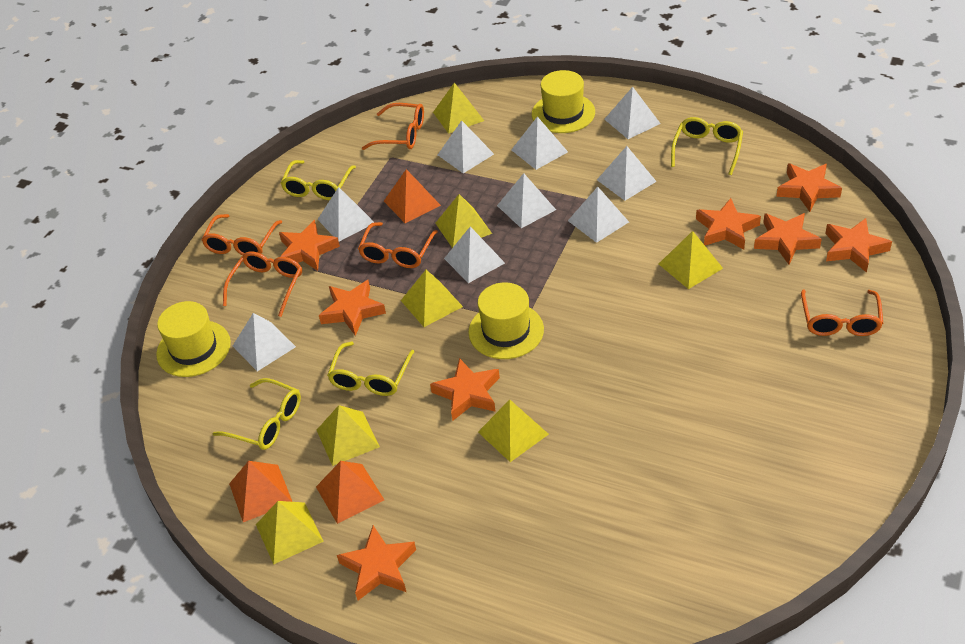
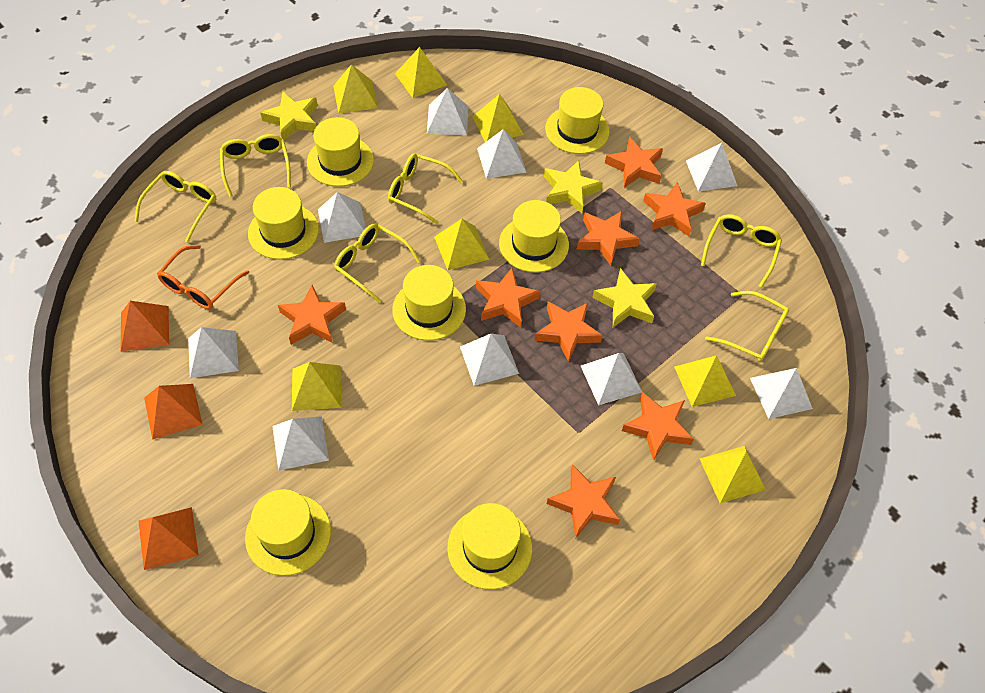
orange glasses: 5 -> 1
yellow glasses: 4 -> 6
yellow hat: 3 -> 7
yellow star: 0 -> 3

